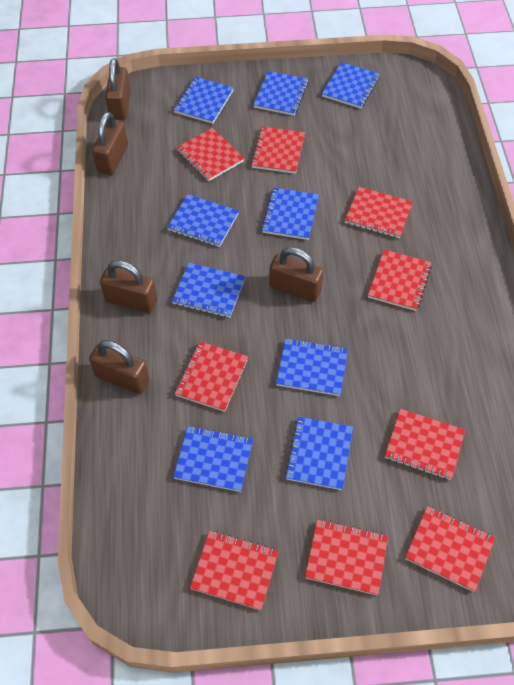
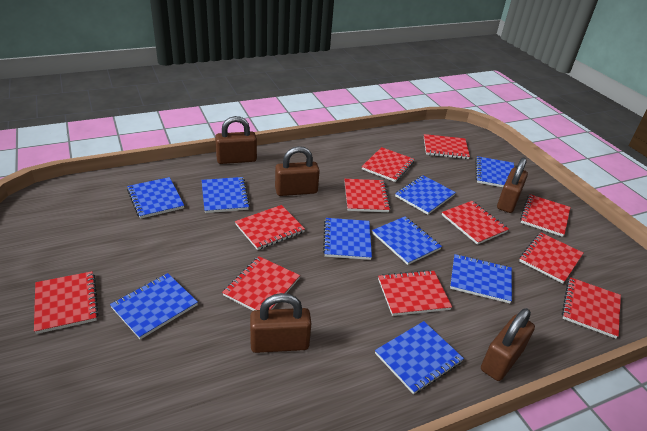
red notebook: 9 -> 11

